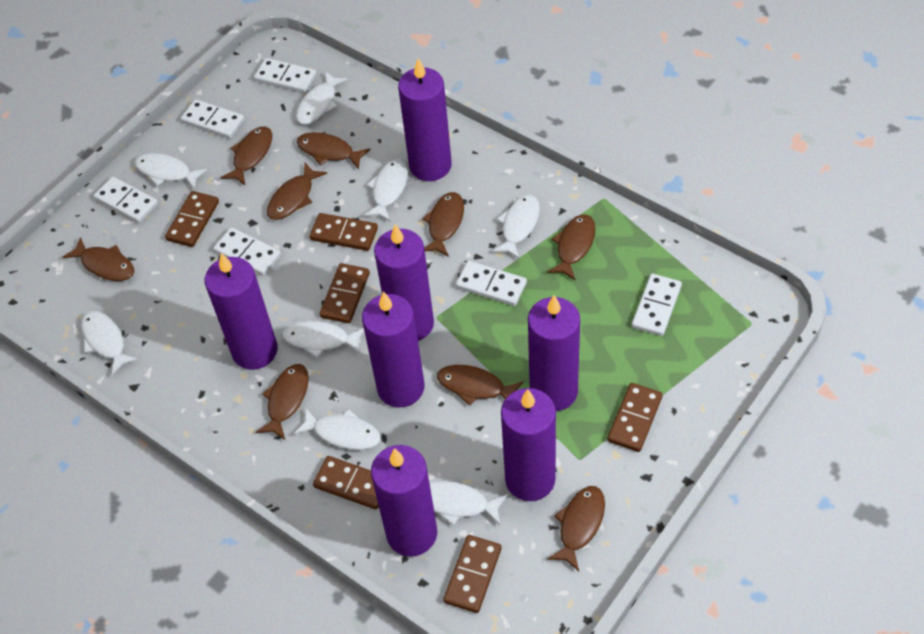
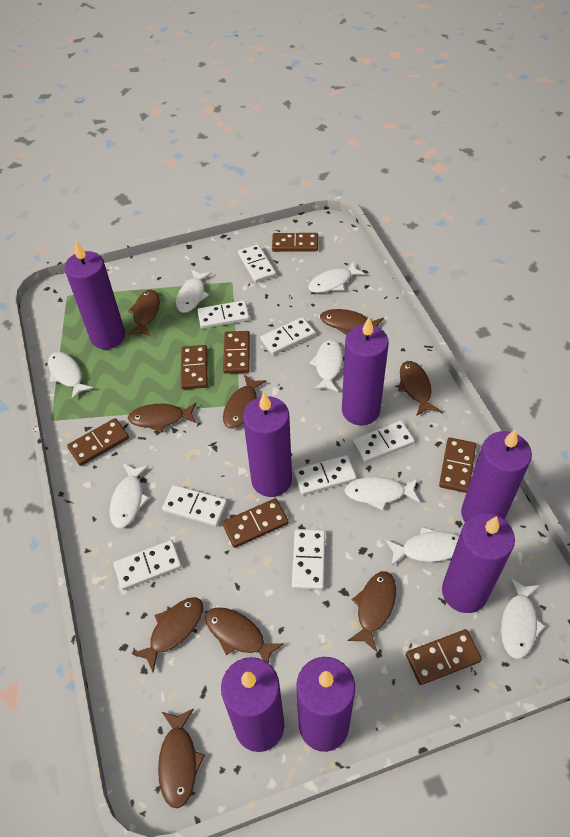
brown domino: 6 -> 7
white domino: 6 -> 8

